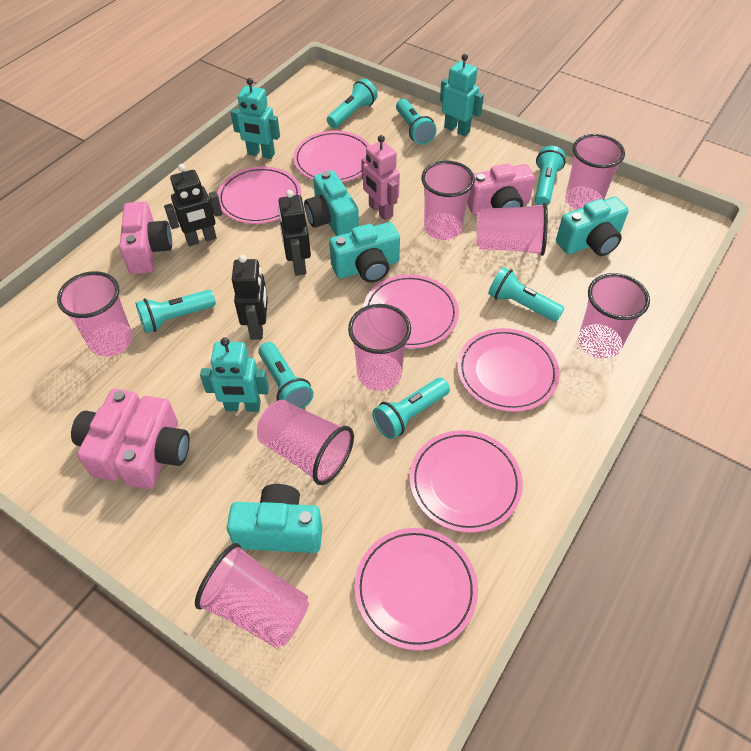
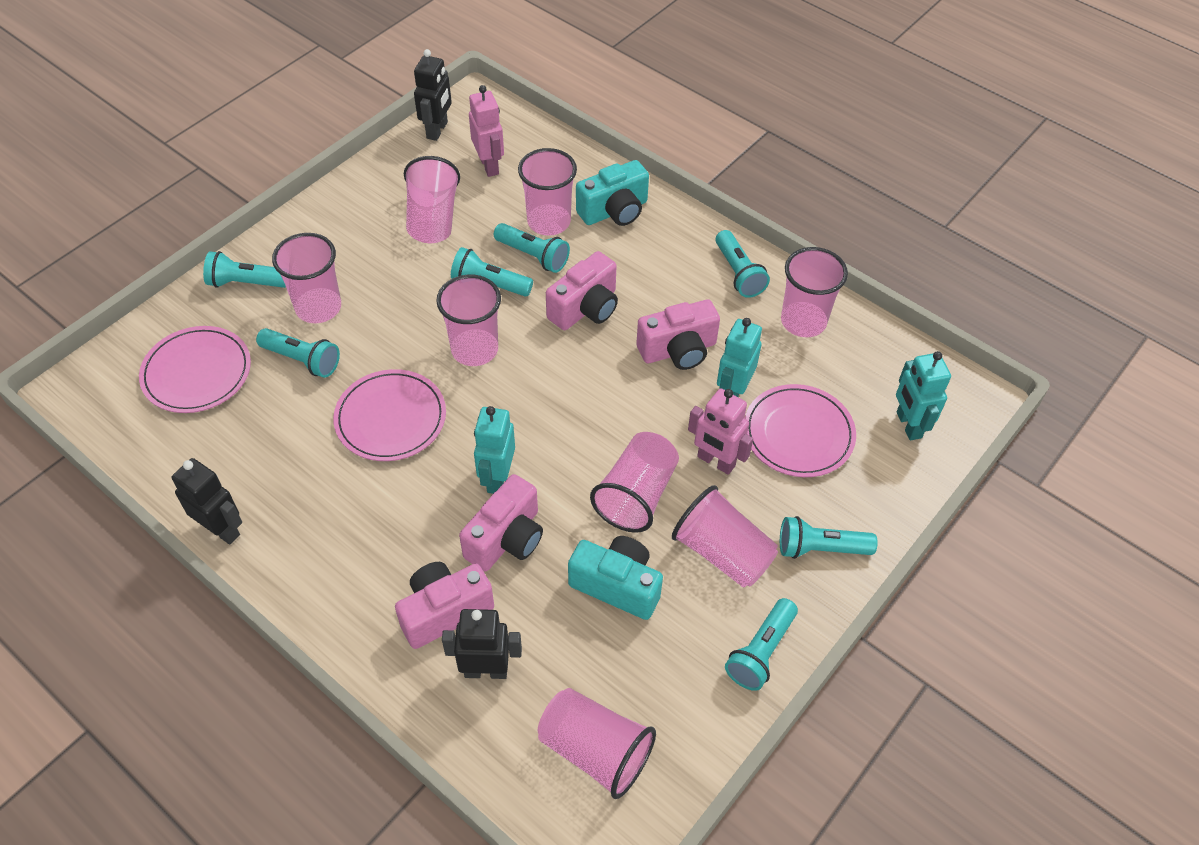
pink plate: 6 -> 3
pink robot: 1 -> 2
turquoise camera: 4 -> 2

